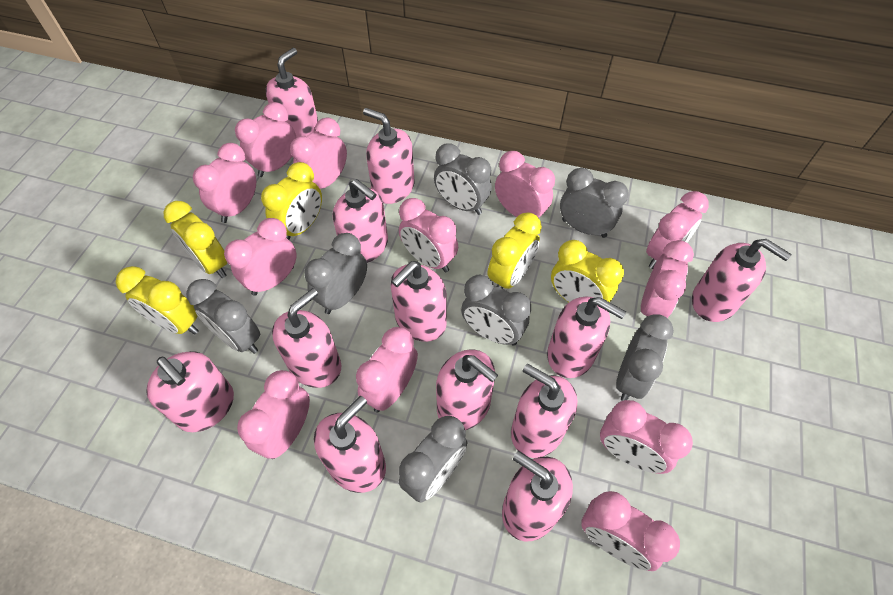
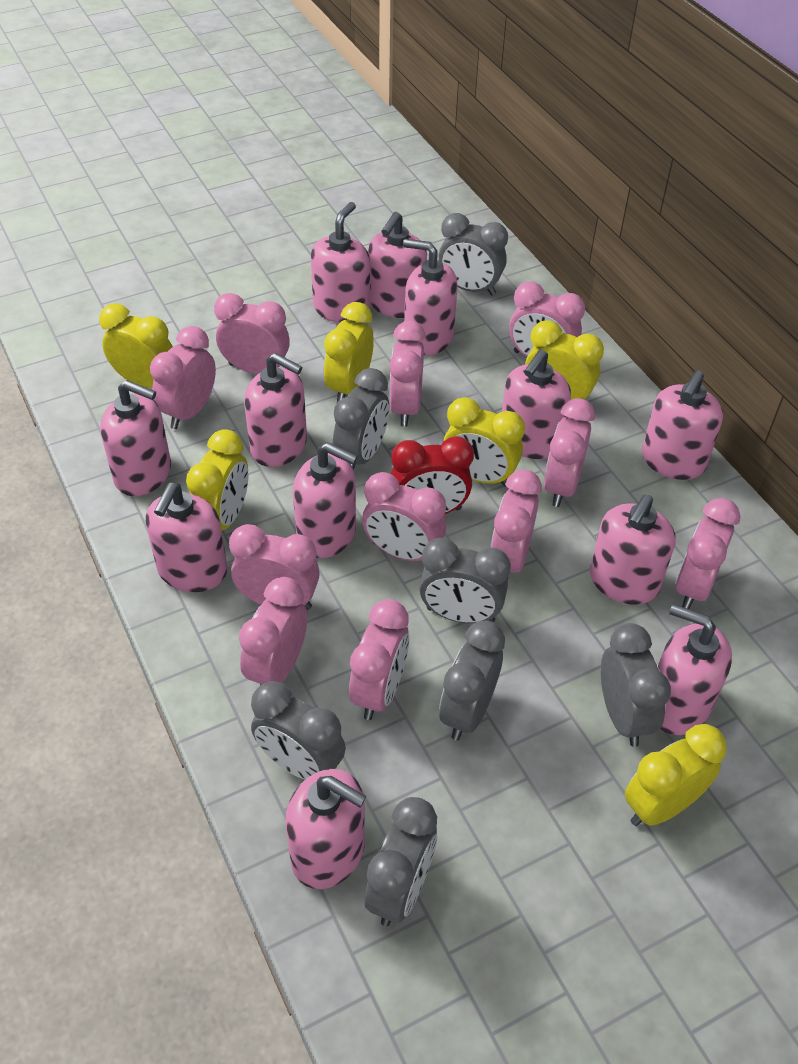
pink clock: 12 -> 11
red clock: 0 -> 1
yellow clock: 5 -> 6

